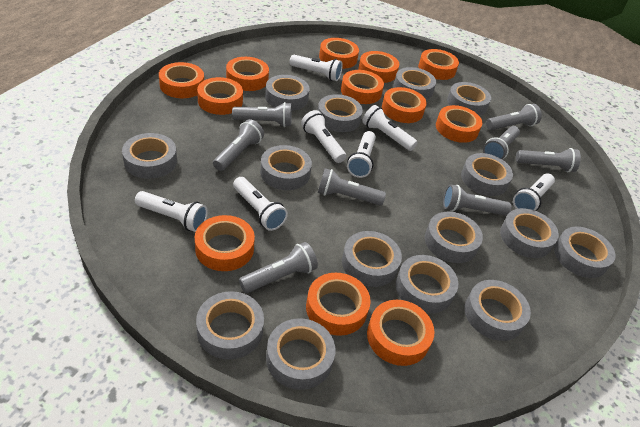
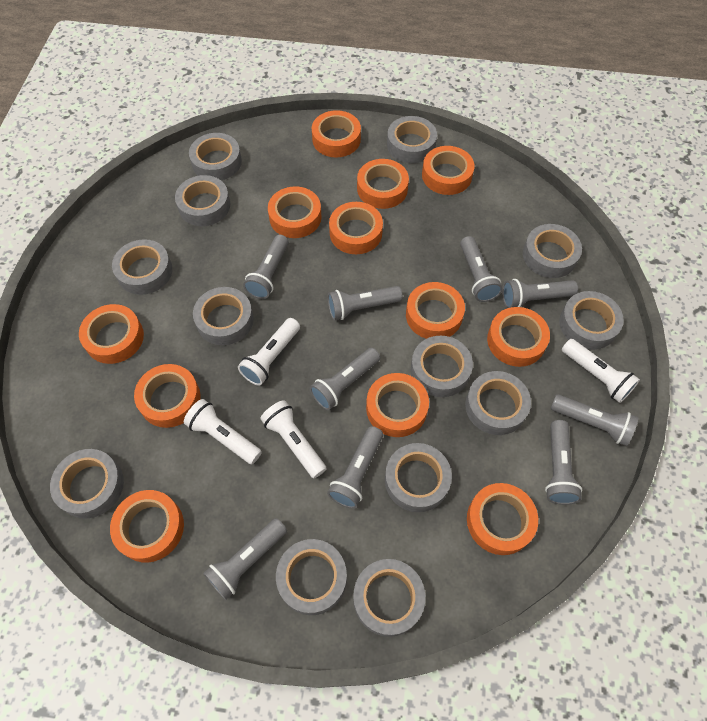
grey flashlight: 8 -> 9
grey tape: 15 -> 13
white flashlight: 7 -> 4

